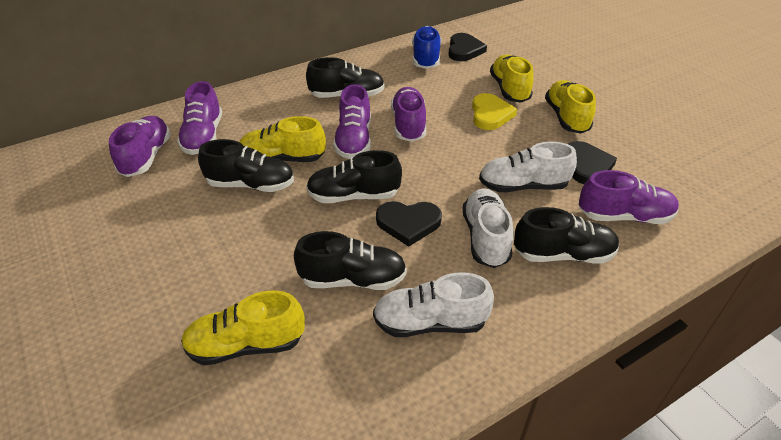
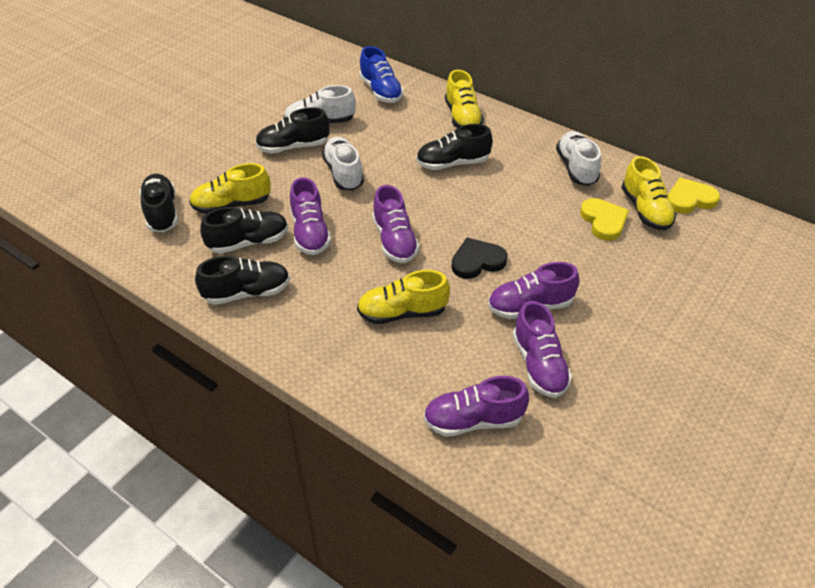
black heart: 3 -> 1
yellow heart: 1 -> 2

